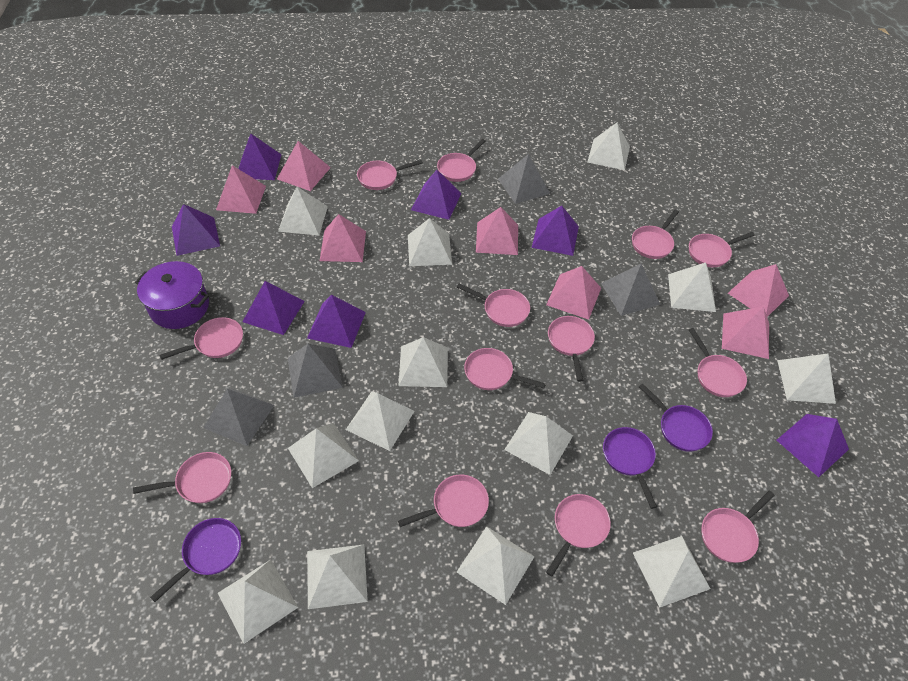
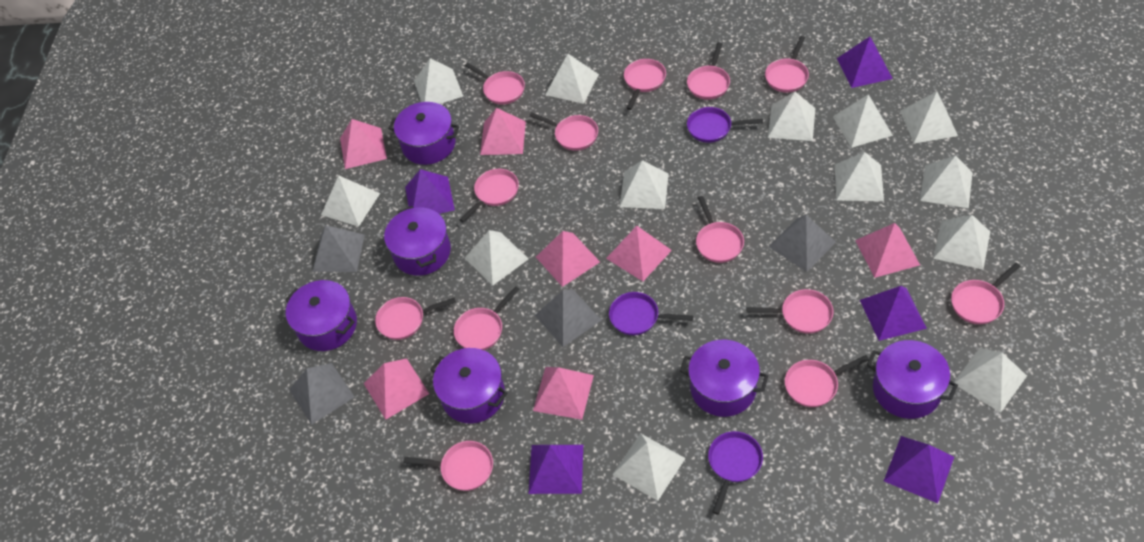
purple pot: 1 -> 6
purple pyramid: 7 -> 5

